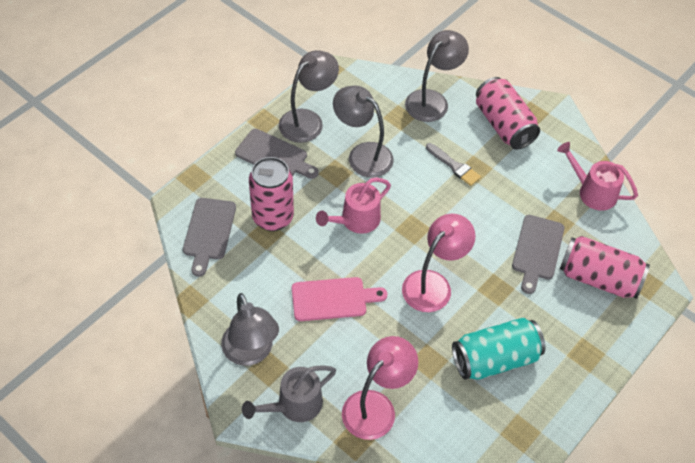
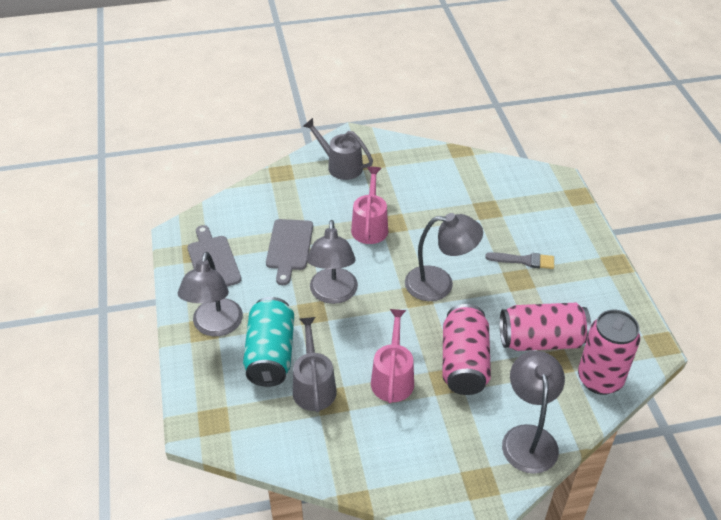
grey cutting board: 3 -> 2
grey watering can: 1 -> 2
pink cutting board: 1 -> 0
pink lamp: 2 -> 0

